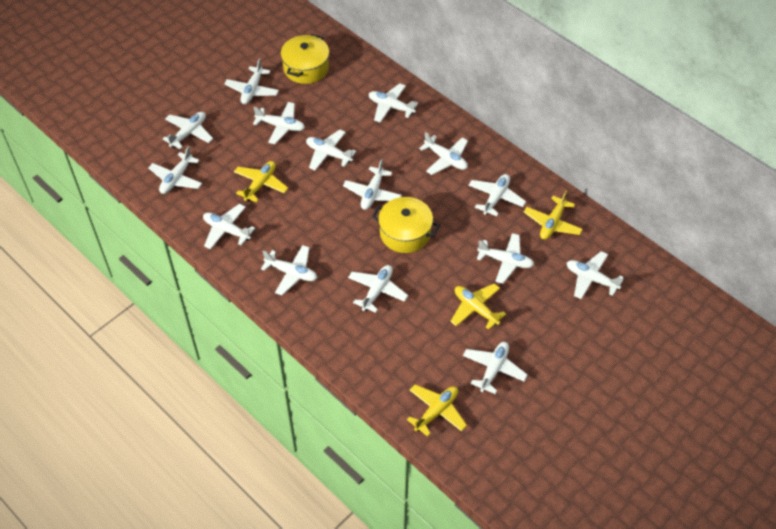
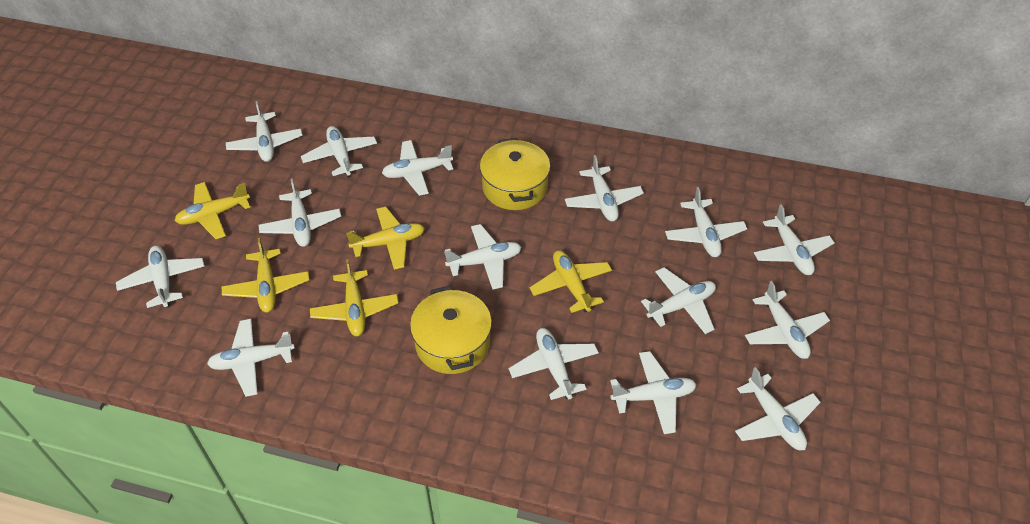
yellow plane: 4 -> 5

